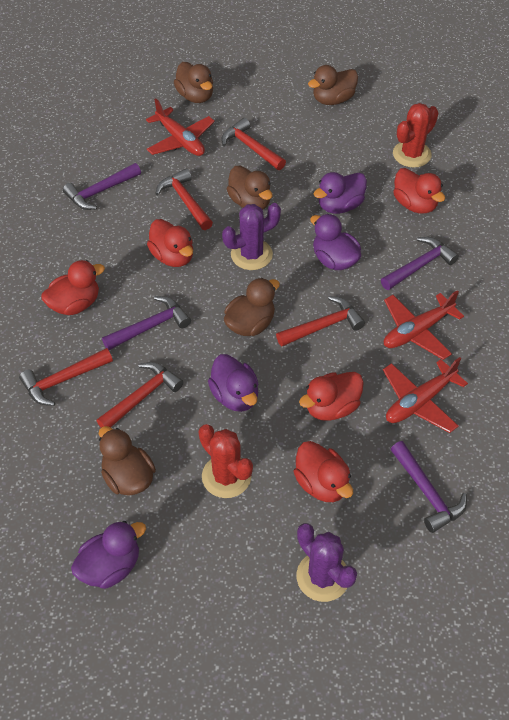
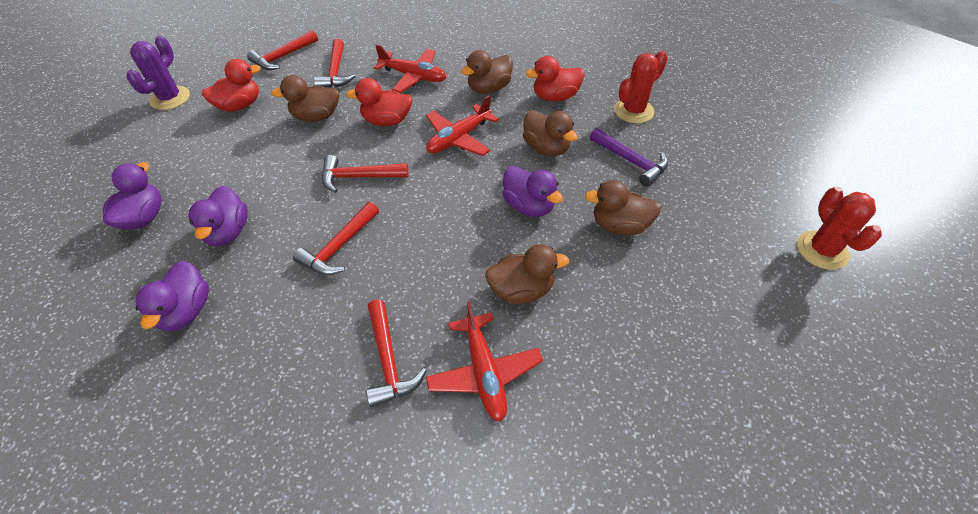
purple cactus: 2 -> 1
purple hammer: 4 -> 1
red duck: 5 -> 3

